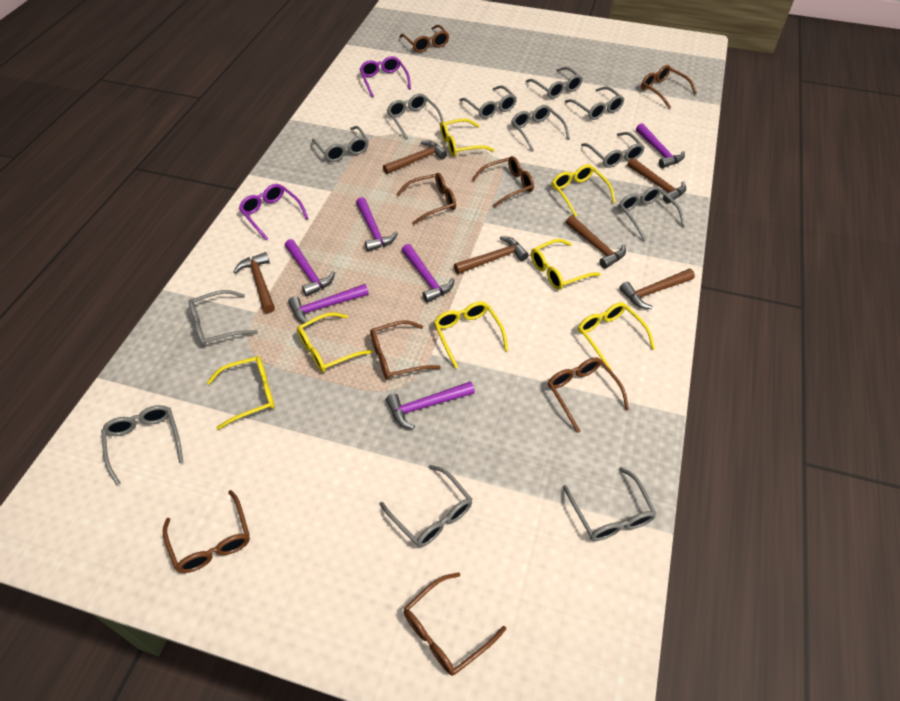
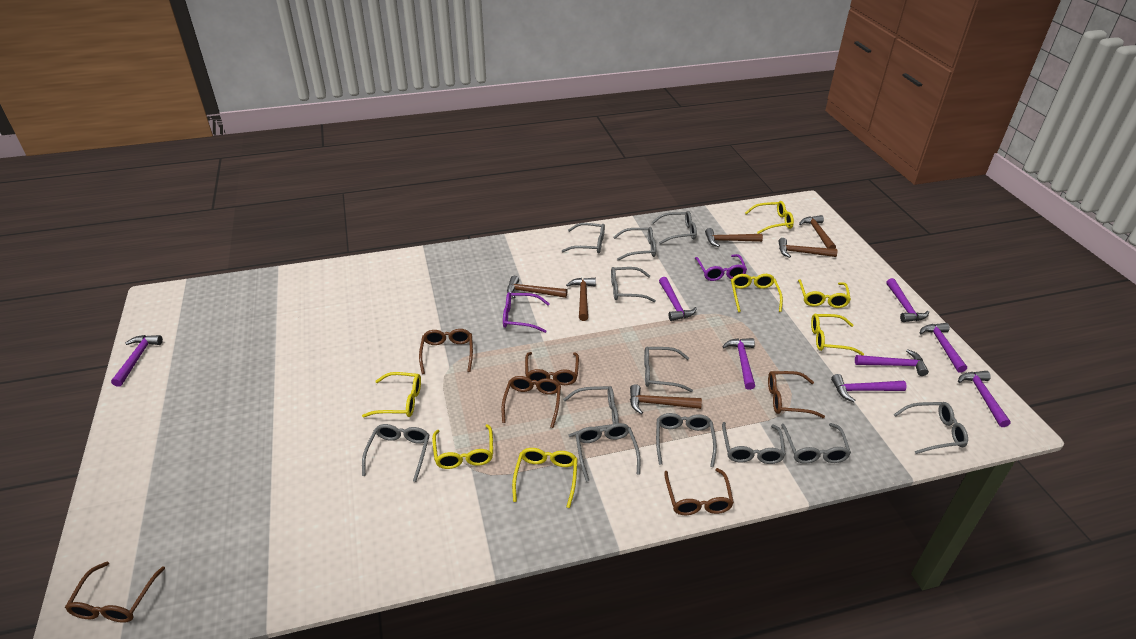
brown glasses: 8 -> 6
purple hammer: 6 -> 8

